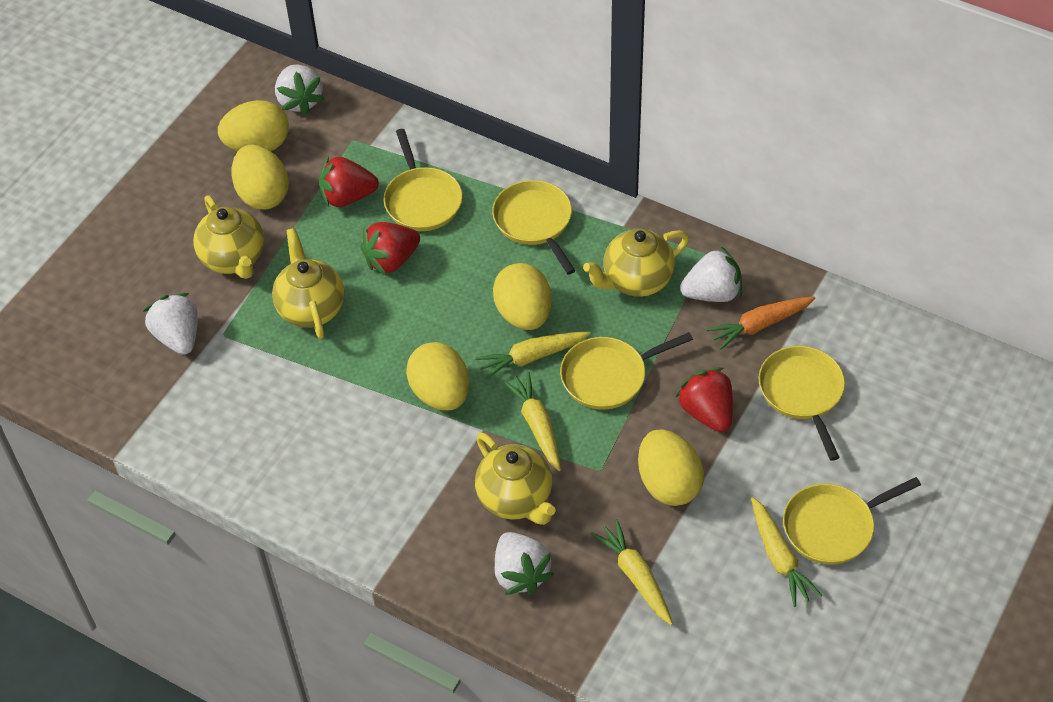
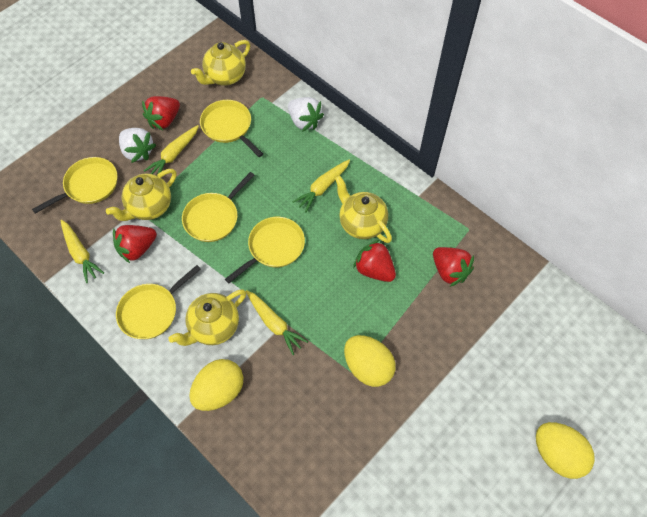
orange carrot: 1 -> 0
red strawberry: 3 -> 4
white strawberry: 4 -> 2
yellow egg: 5 -> 3

